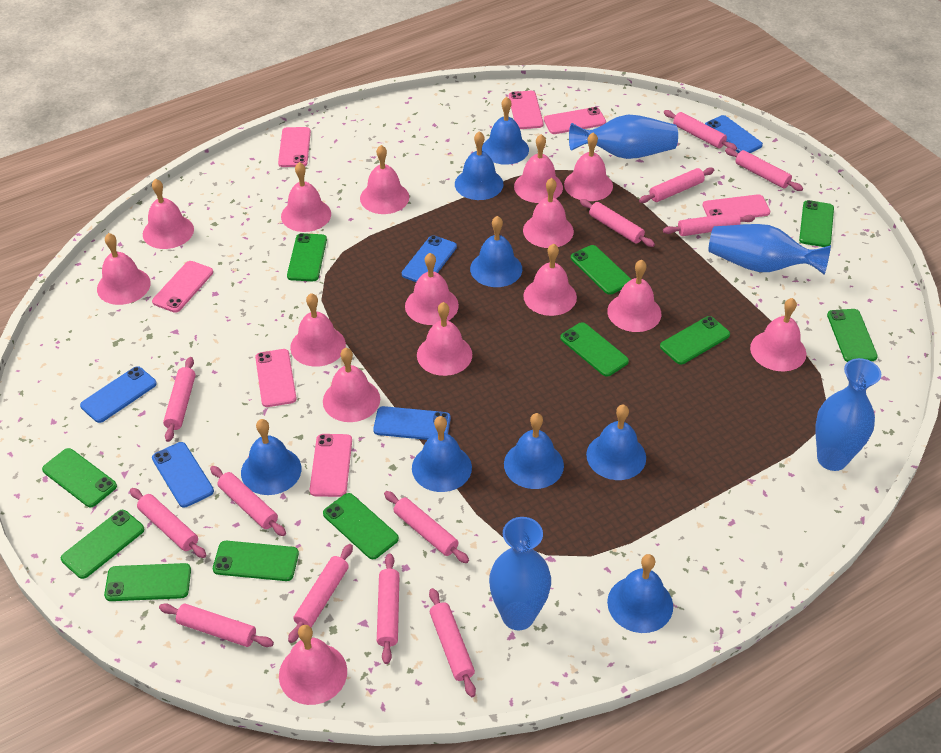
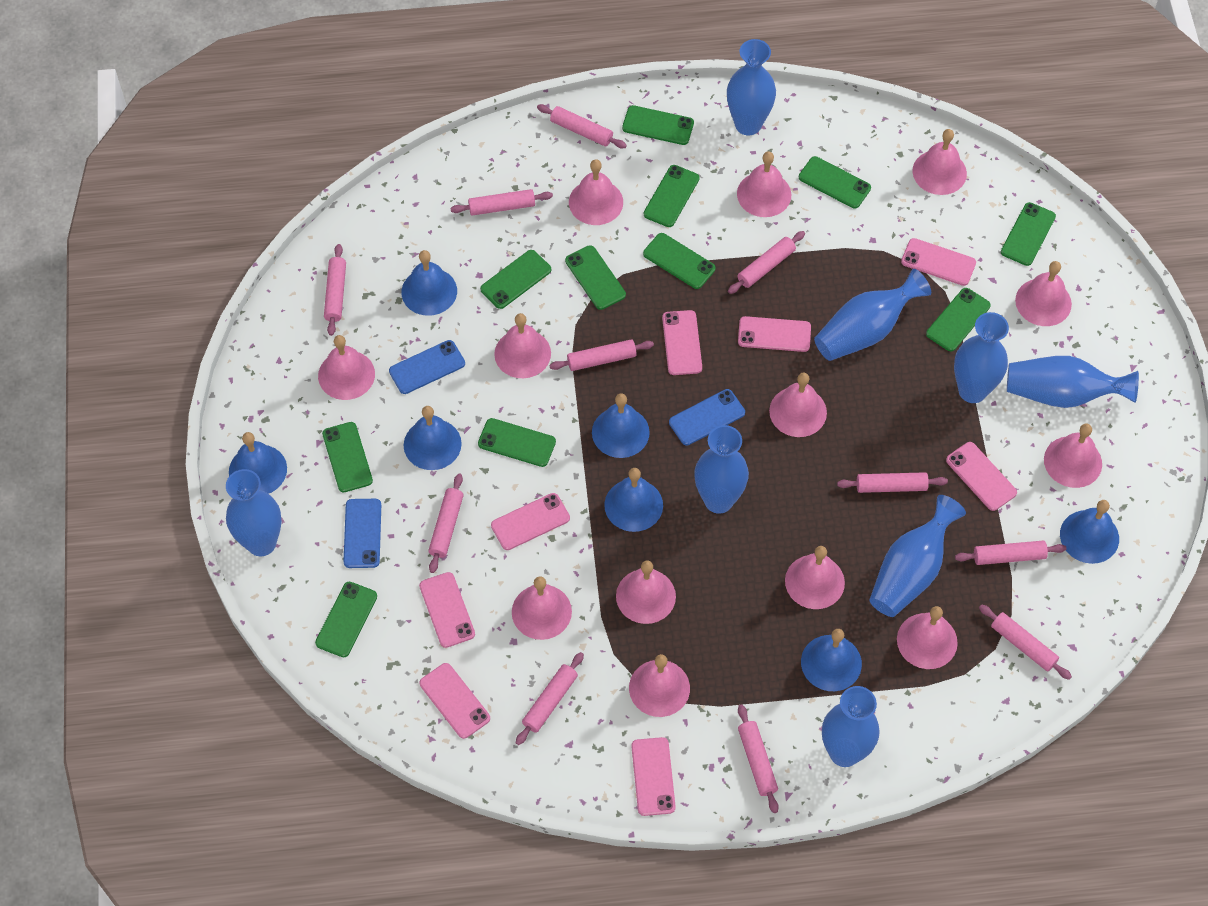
blue bell: 8 -> 7
blue phone: 5 -> 3
blue vase: 4 -> 8
pink bell: 15 -> 13
pink phone: 7 -> 8
pink rolling pin: 13 -> 11

